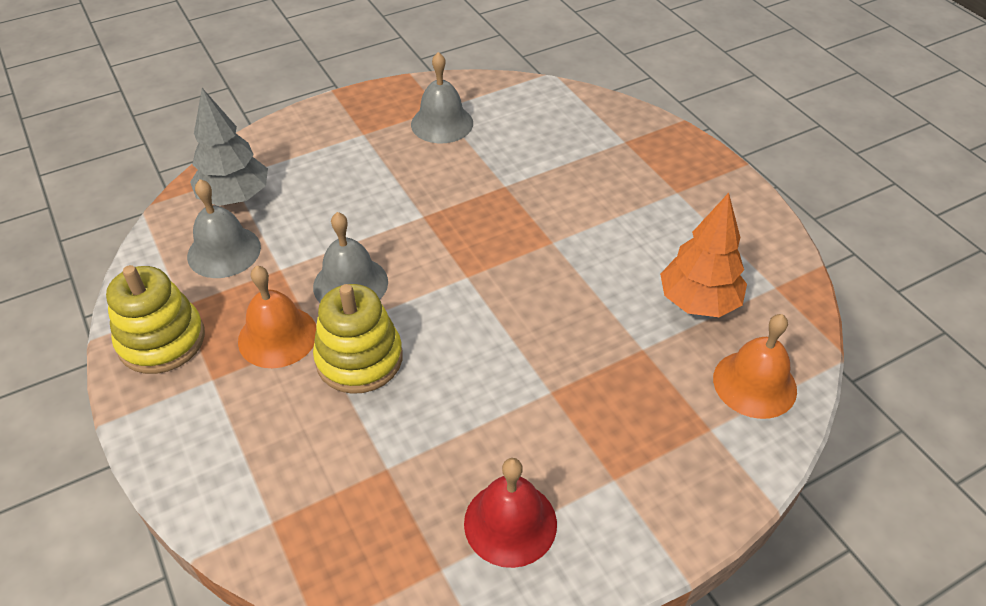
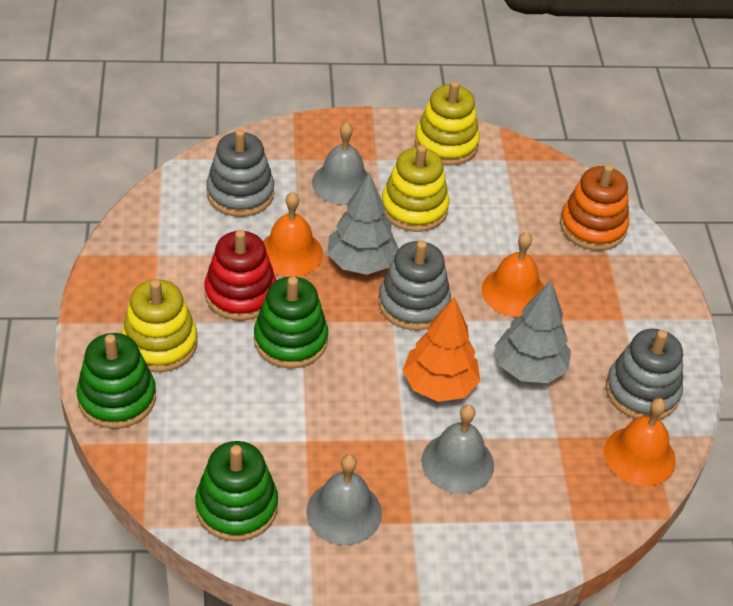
green stacking toy: 0 -> 3
grey stacking toy: 0 -> 3
grey tree: 1 -> 2
orange bell: 2 -> 3
orange stacking toy: 0 -> 1
red bell: 1 -> 0
red stacking toy: 0 -> 1
yellow stacking toy: 2 -> 3

